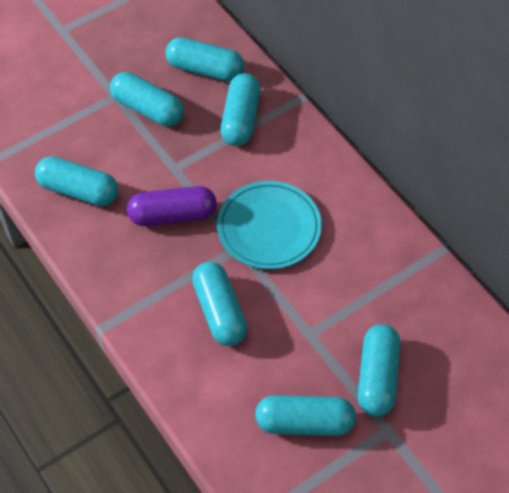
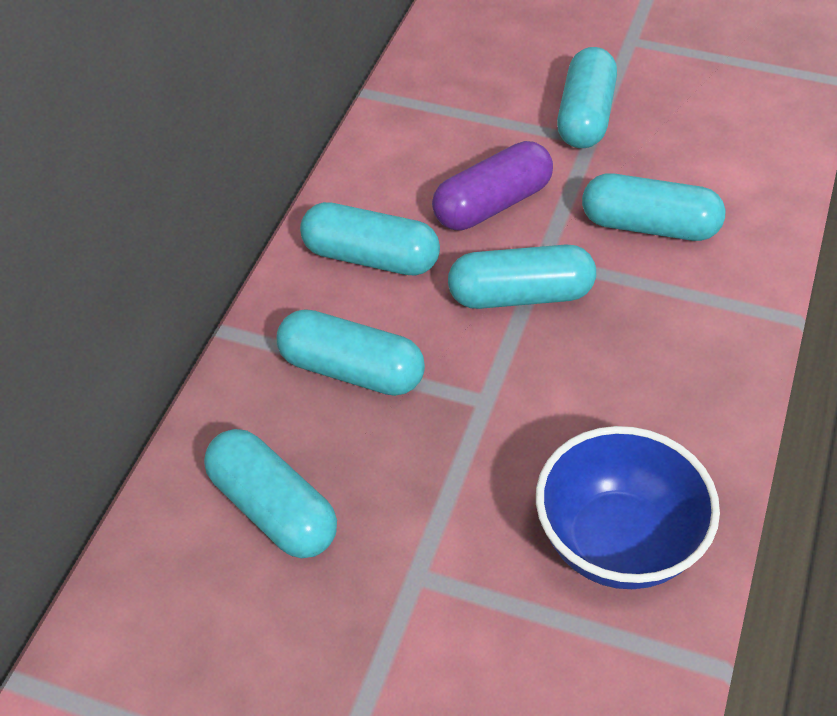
blue bowl: 0 -> 1
turquoise capsule: 7 -> 6
turquoise plate: 1 -> 0

